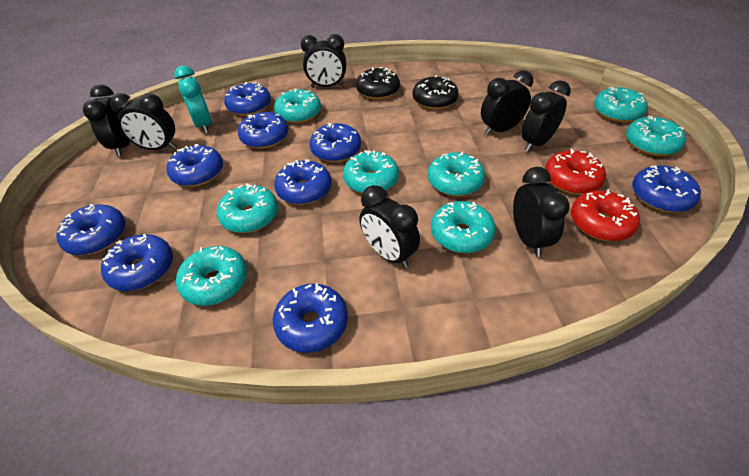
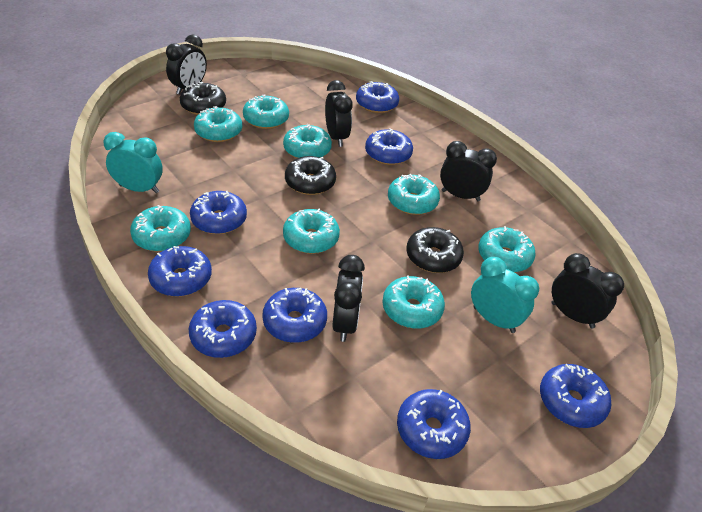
black clock: 7 -> 5
black donut: 2 -> 3
blue donut: 9 -> 8
red donut: 2 -> 0
turquoise clock: 1 -> 2

